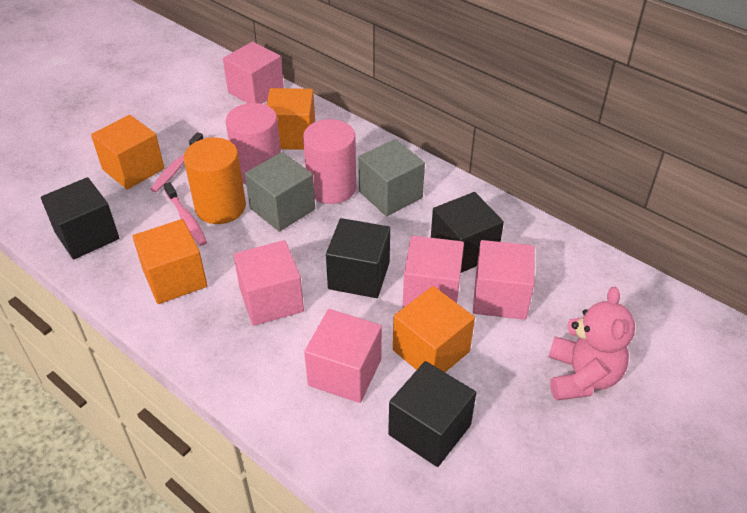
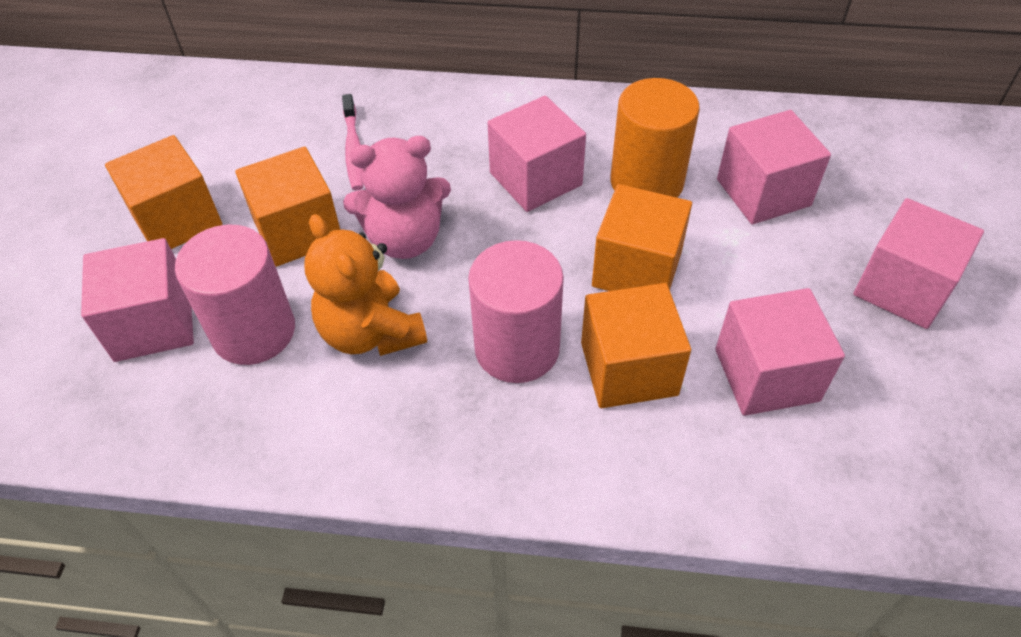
black cube: 4 -> 0
grey cube: 2 -> 0
orange teddy bear: 0 -> 1
pink toothbrush: 2 -> 1

